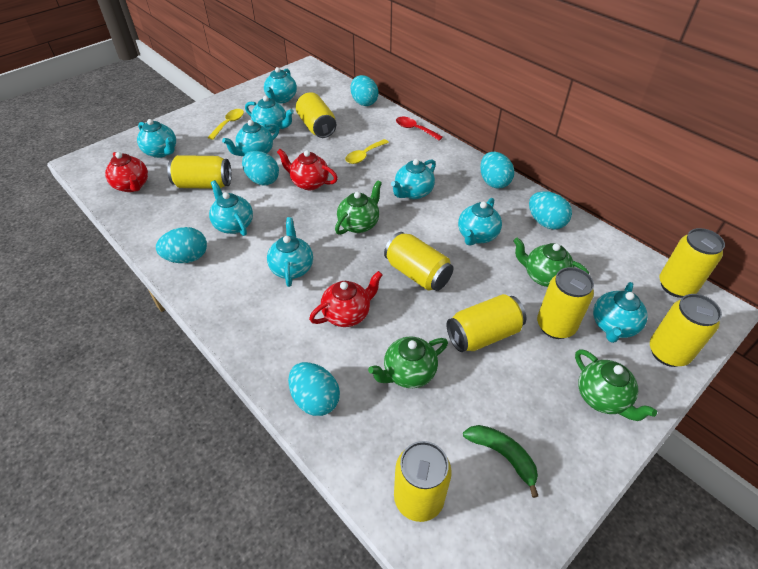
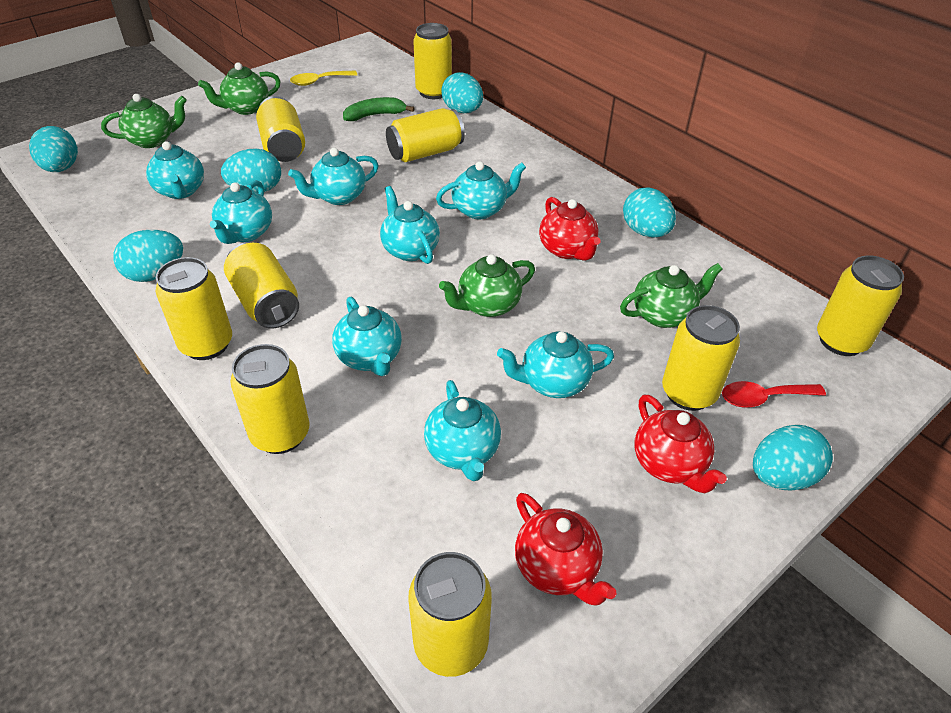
turquoise teapot: 9 -> 8
yellow can: 8 -> 9
yellow spoon: 2 -> 1

